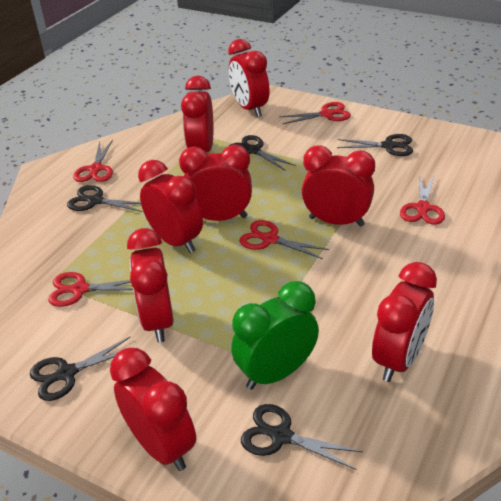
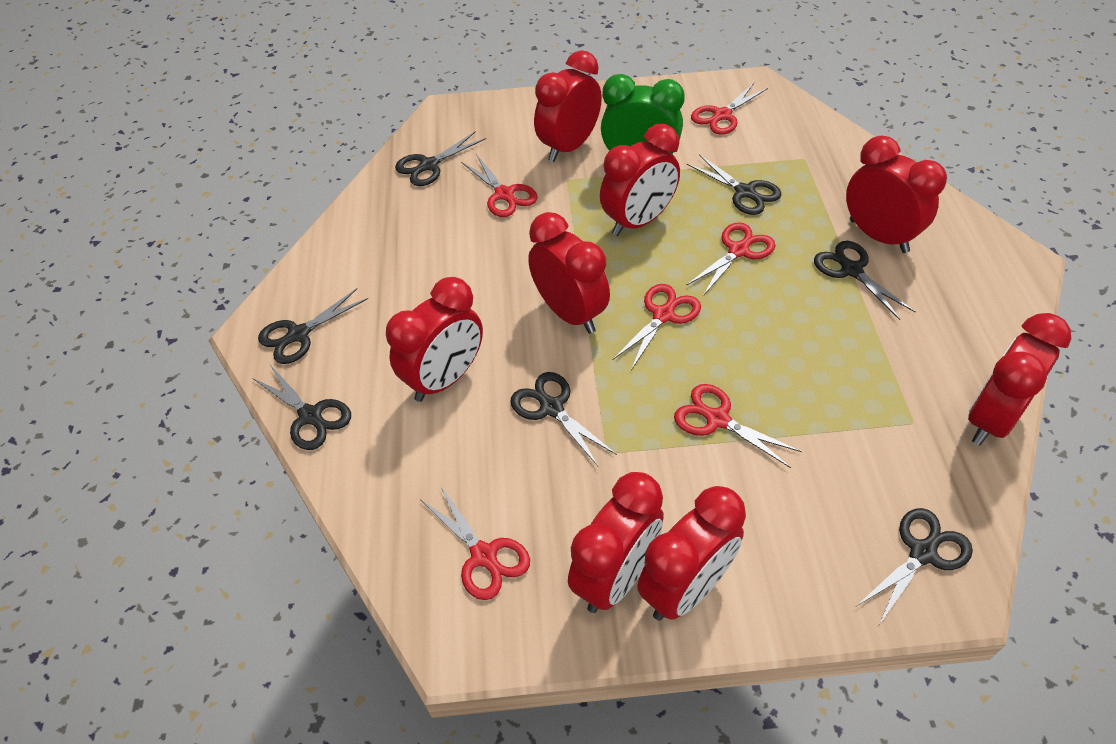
black scissors: 5 -> 7
red scissors: 5 -> 6

